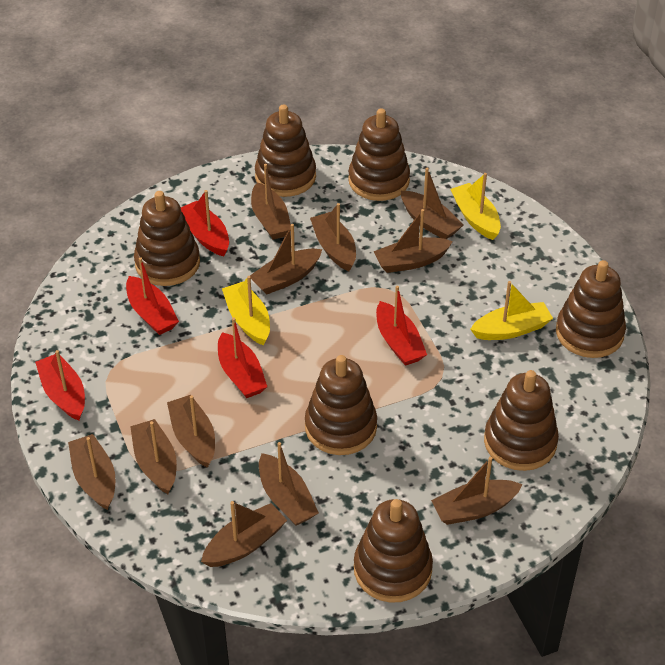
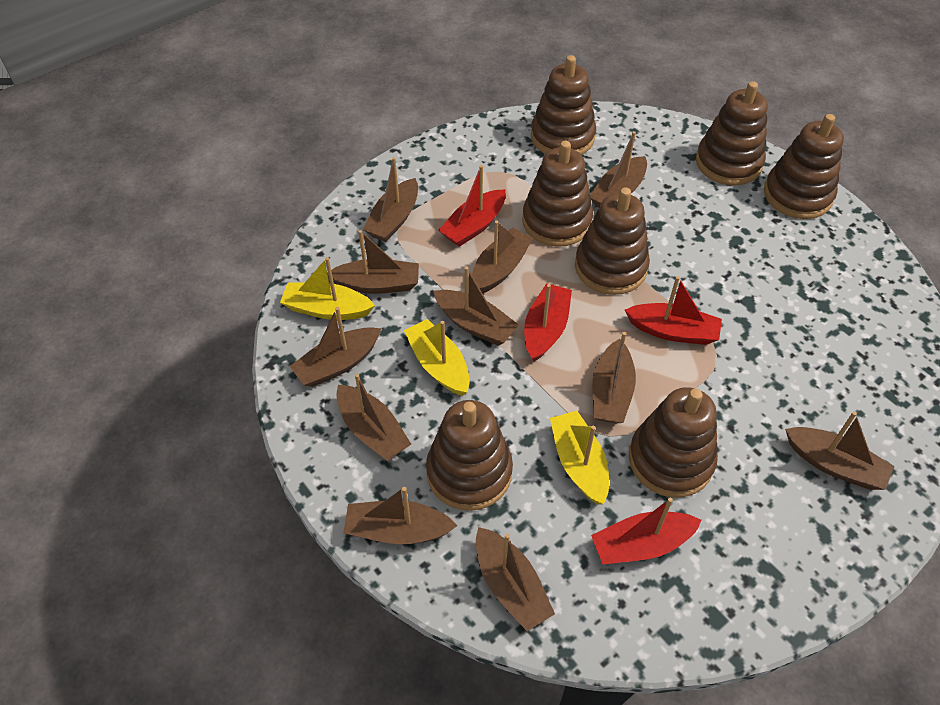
red boat: 5 -> 4

